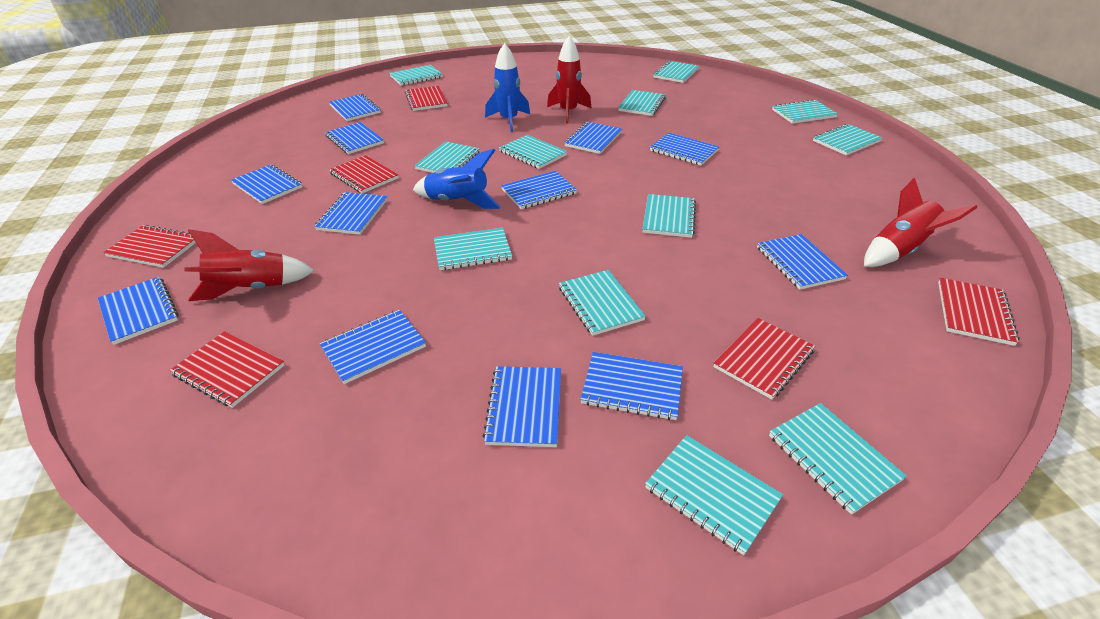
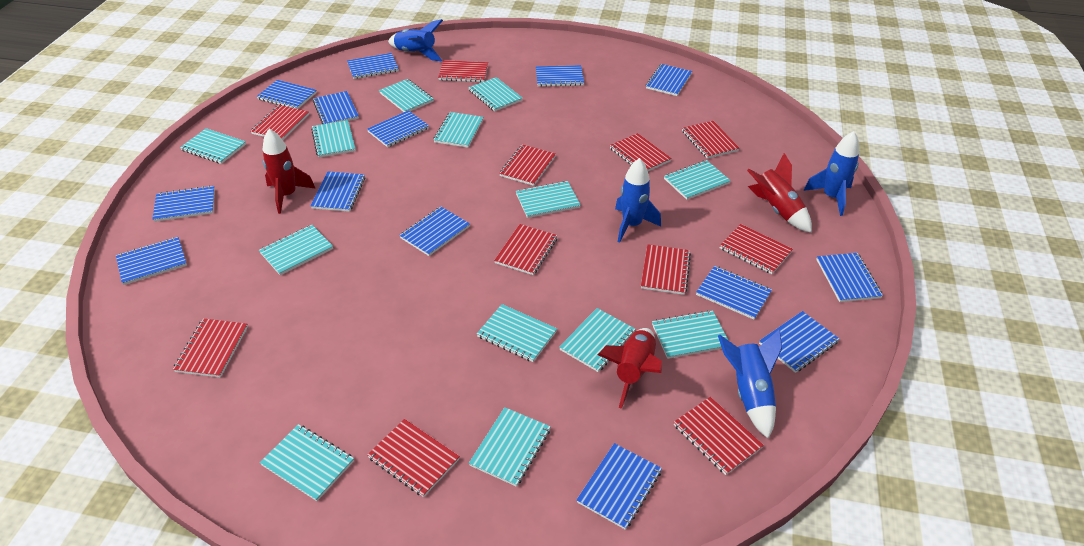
blue notebook: 12 -> 14
blue rocket: 2 -> 4
red notebook: 6 -> 11
turquoise notebook: 12 -> 13

